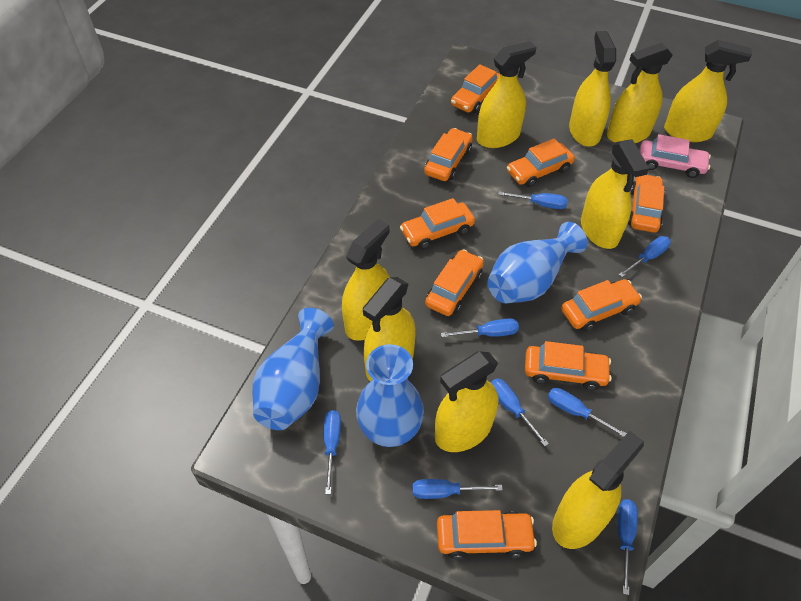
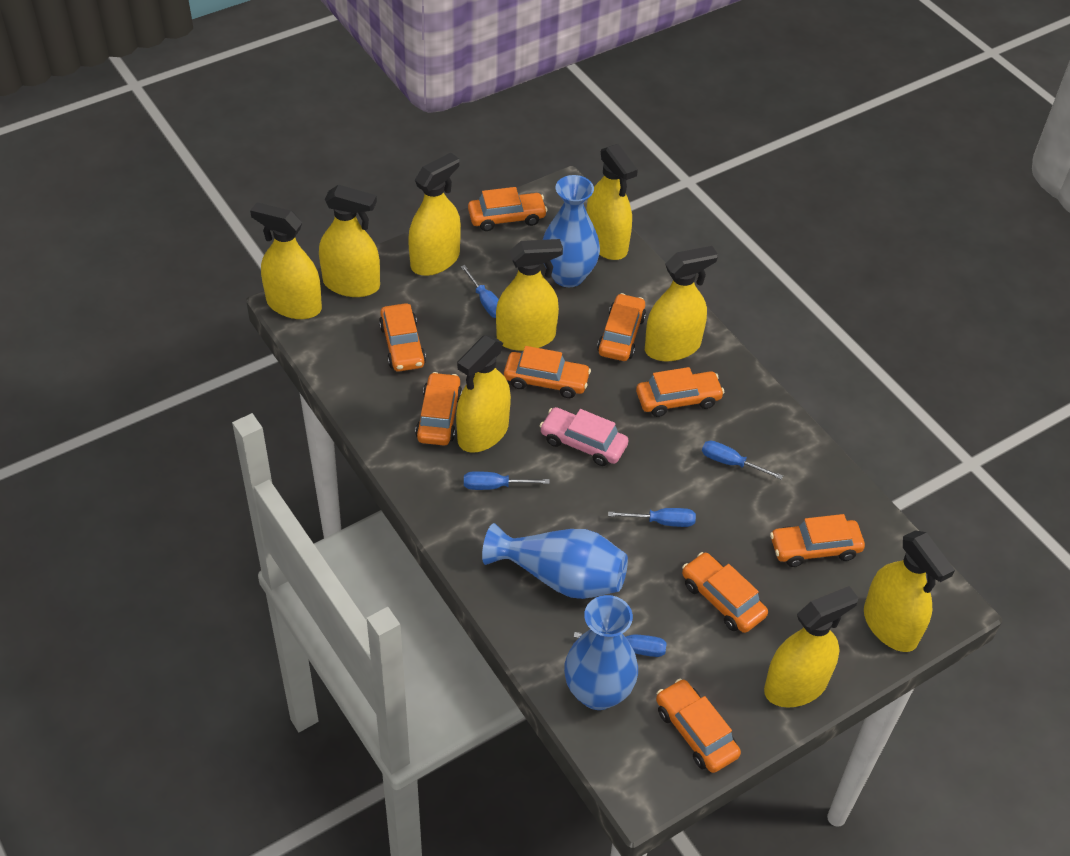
blue screwdriver: 8 -> 5

